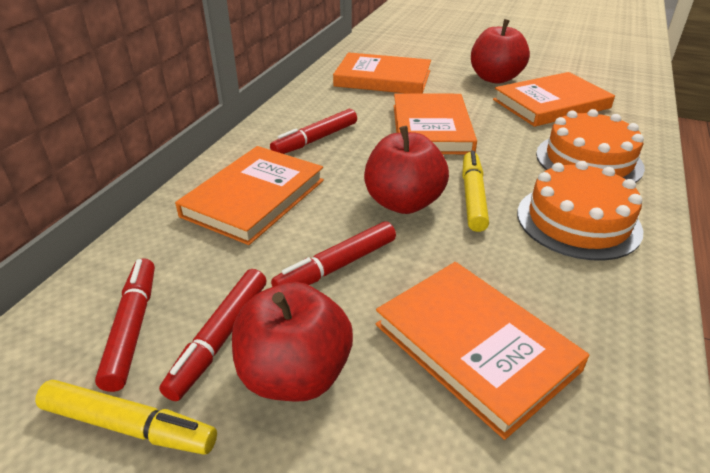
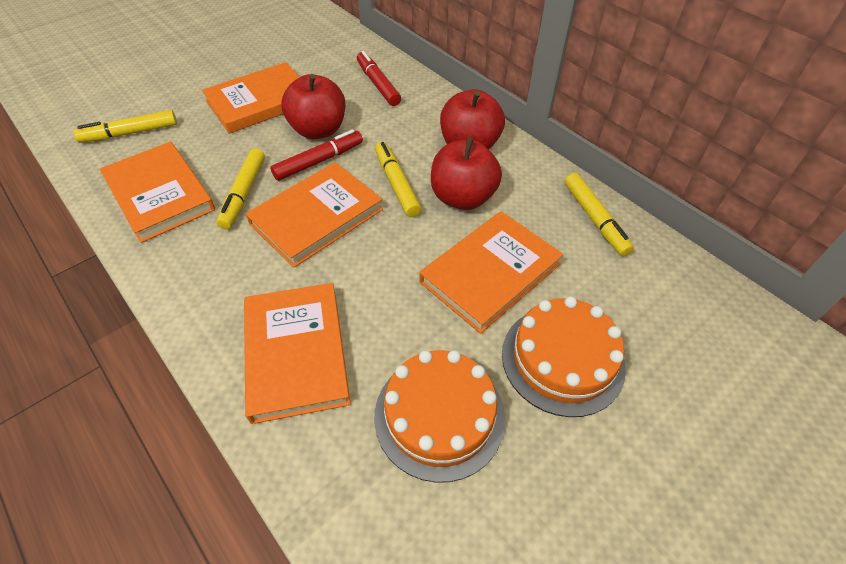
red marker: 4 -> 2
yellow marker: 2 -> 4

